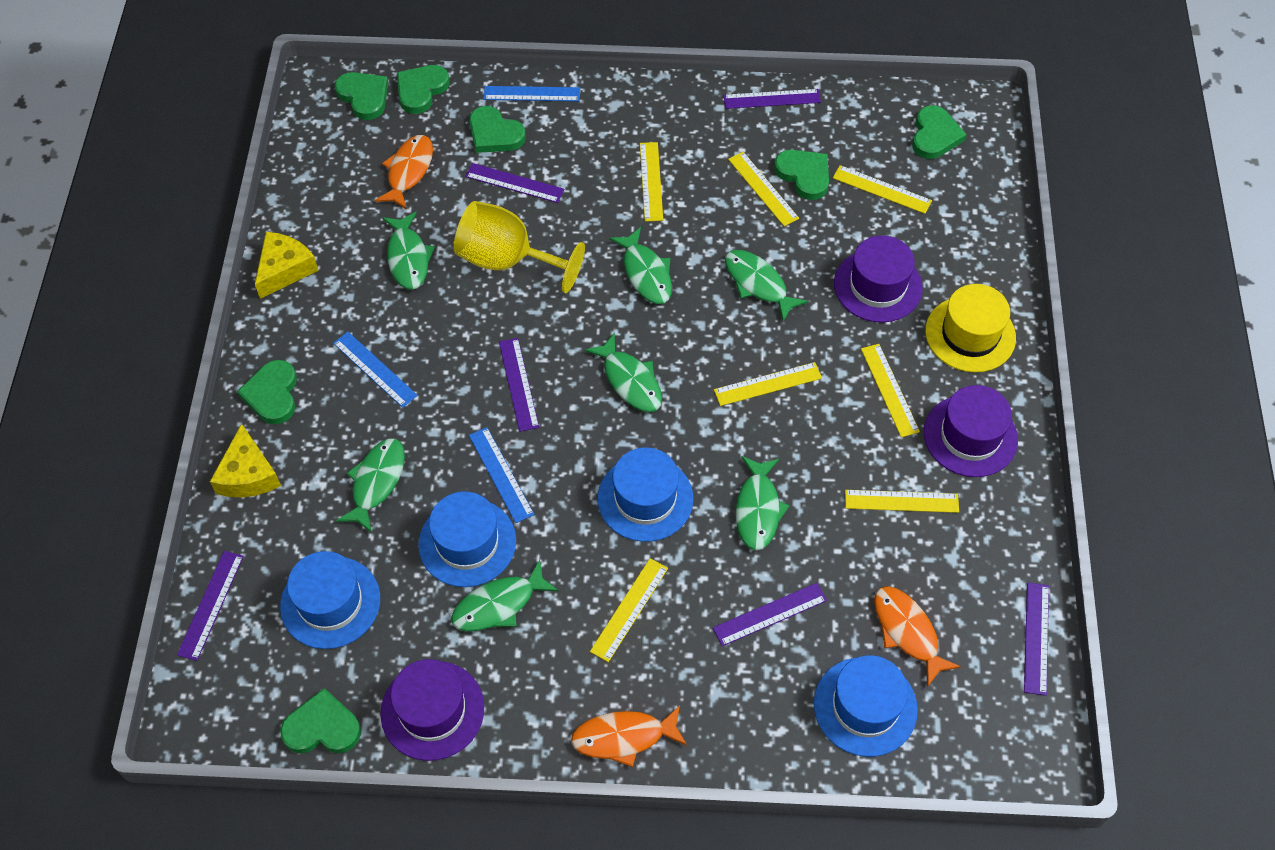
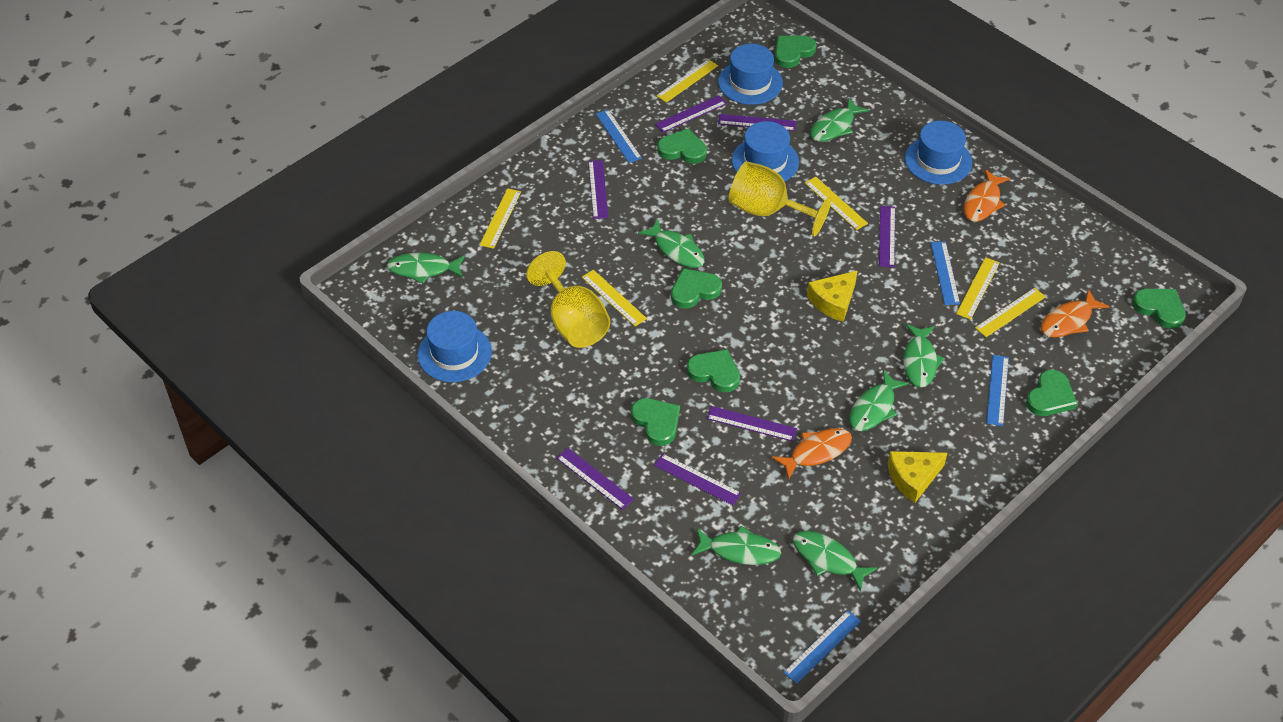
blue ruler: 3 -> 4
purple hat: 3 -> 0
purple ruler: 6 -> 7
yellow goblet: 1 -> 2
yellow hat: 1 -> 0
yellow ruler: 7 -> 6

